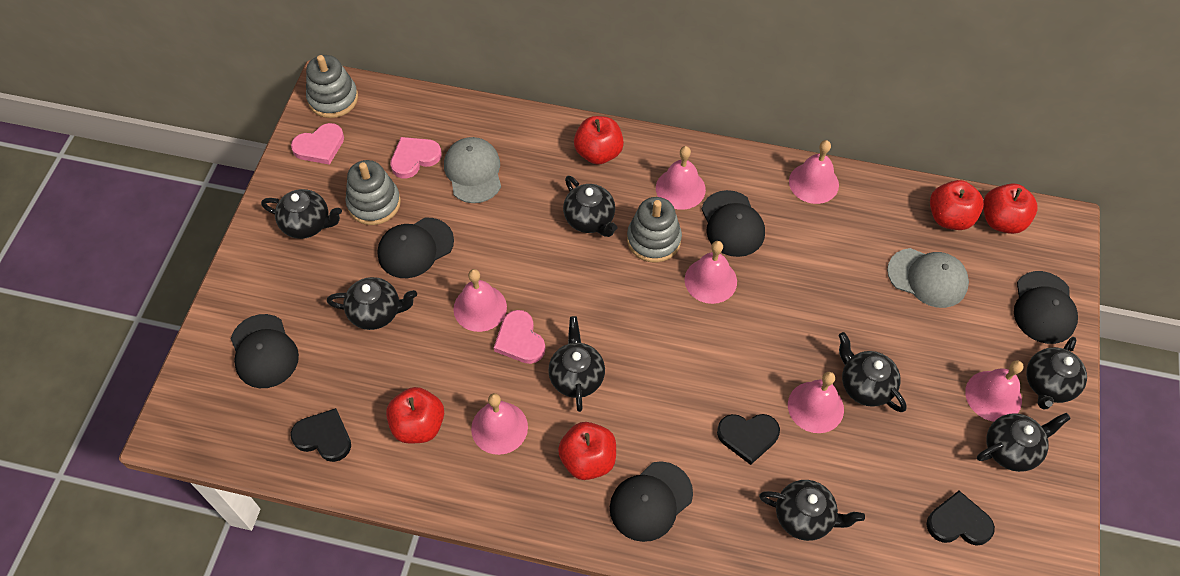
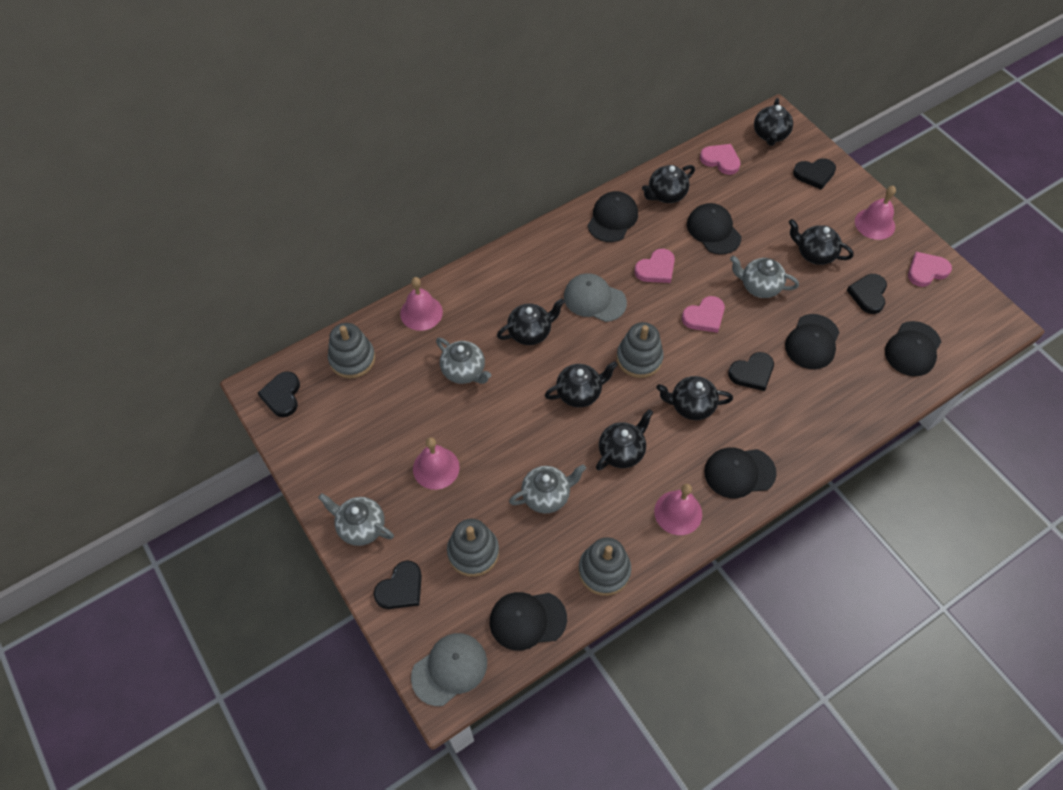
black cap: 5 -> 6
black heart: 3 -> 5
black teapot: 8 -> 7
grey stacking toy: 3 -> 4
grey teapot: 0 -> 4
pink bell: 7 -> 4
pink heart: 3 -> 4
red apple: 5 -> 0

